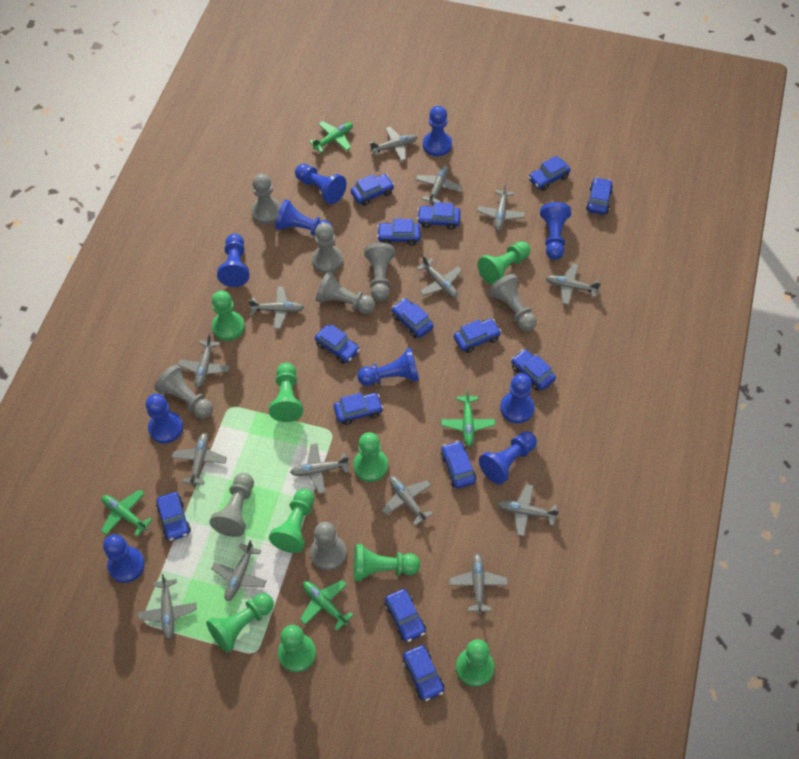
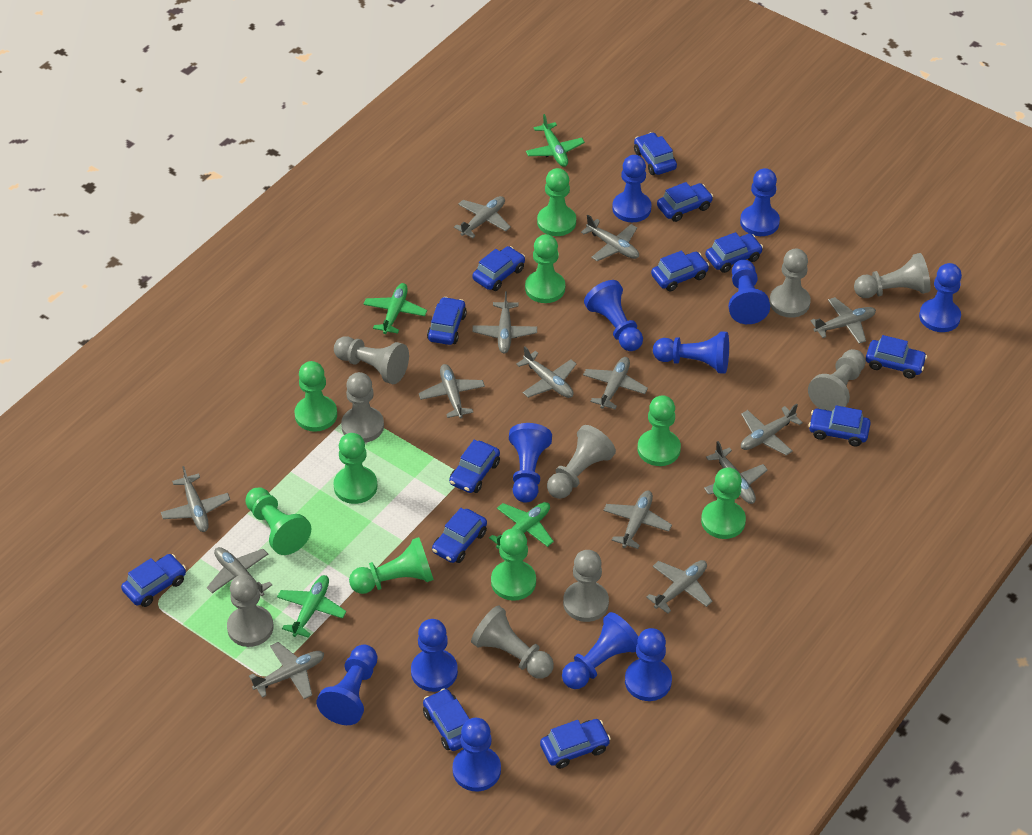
blue car: 14 -> 13
blue pawn: 10 -> 12
grey pawn: 8 -> 9

